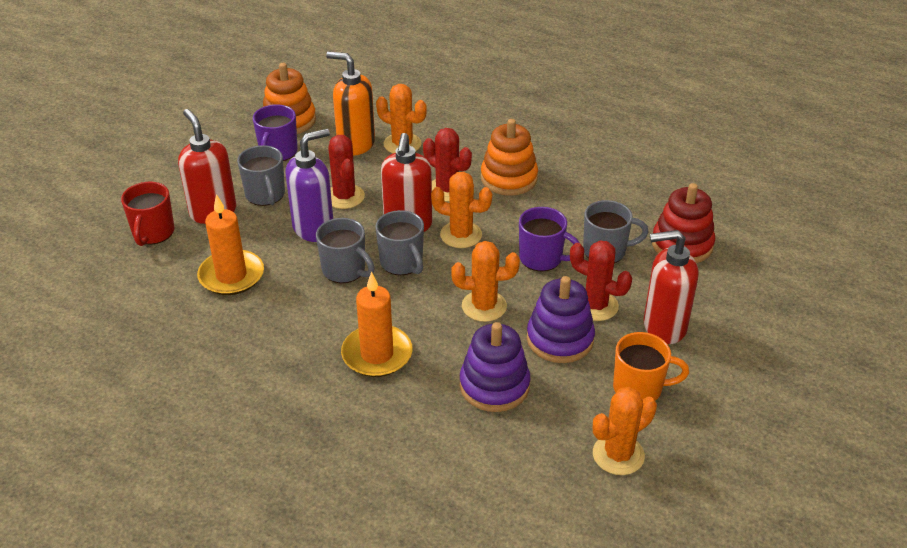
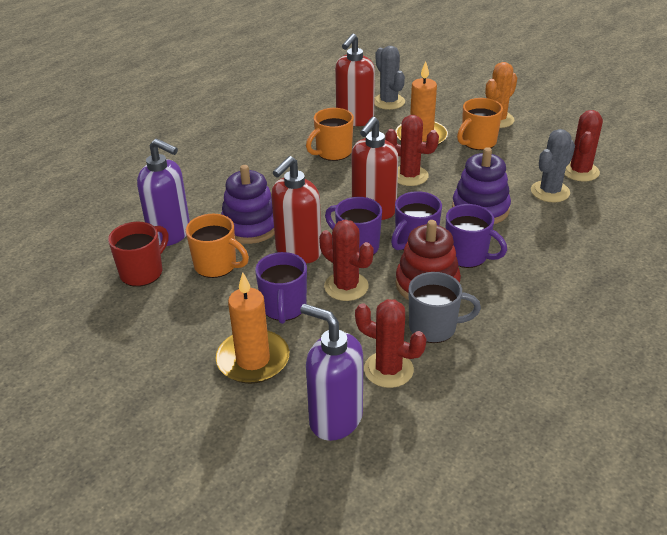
grey cactus: 0 -> 2
grey mug: 4 -> 1
orange cactus: 4 -> 1
orange mug: 1 -> 3
orange soap dispenser: 1 -> 0
orange stacking toy: 2 -> 0
purple mug: 2 -> 4
purple soap dispenser: 1 -> 2
red cactus: 3 -> 4

